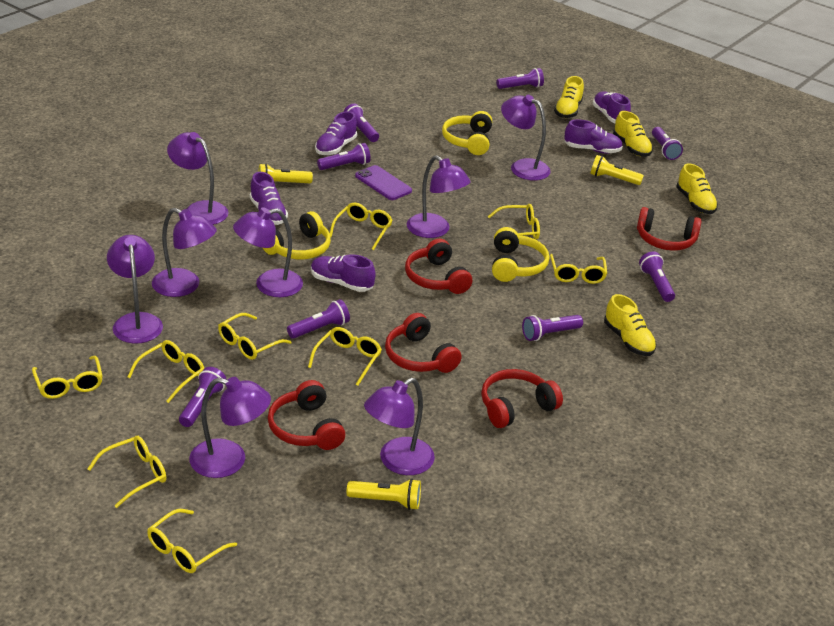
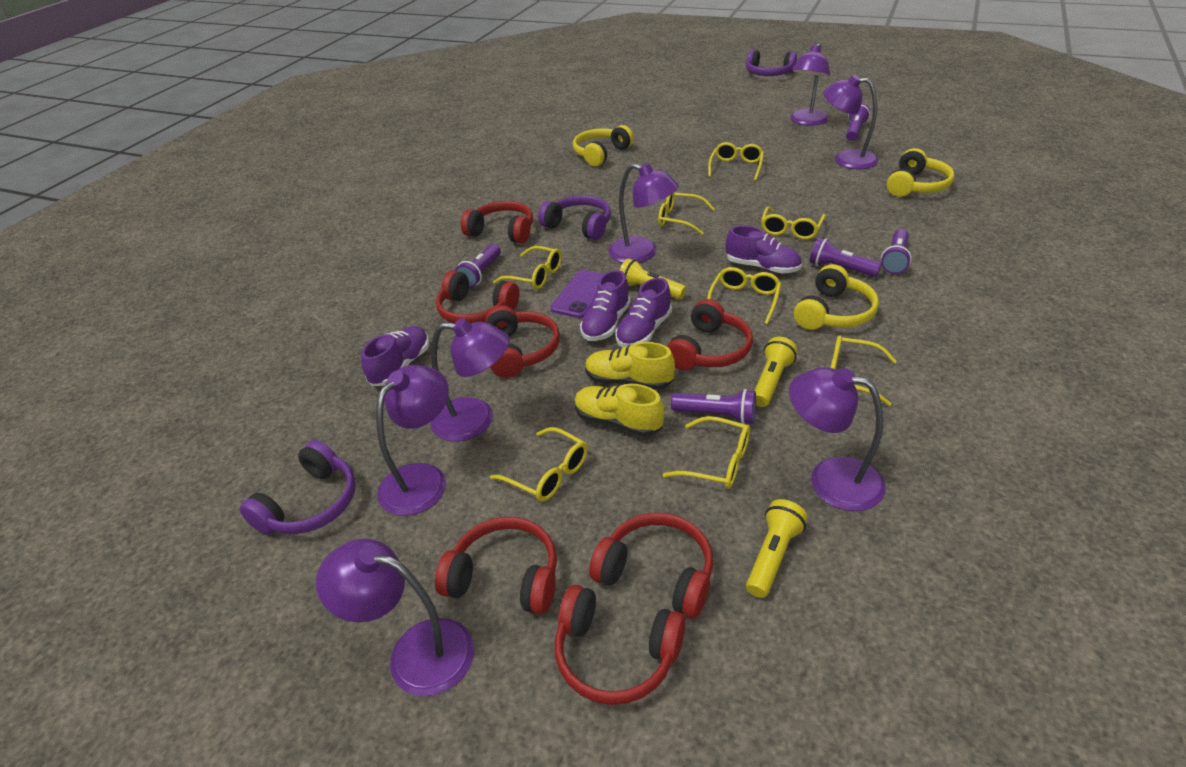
purple flashlight: 8 -> 5
purple headphones: 0 -> 3
purple lamp: 8 -> 7
purple shoe: 5 -> 4
red headphones: 5 -> 7
yellow glasses: 9 -> 8
yellow shoe: 4 -> 2

